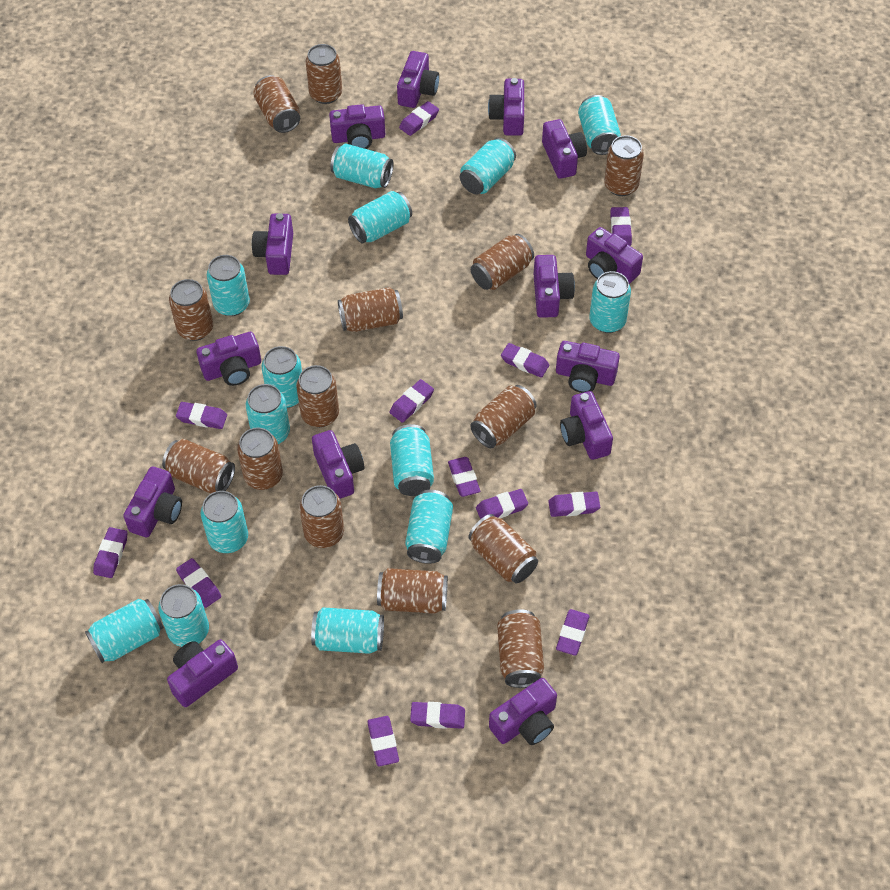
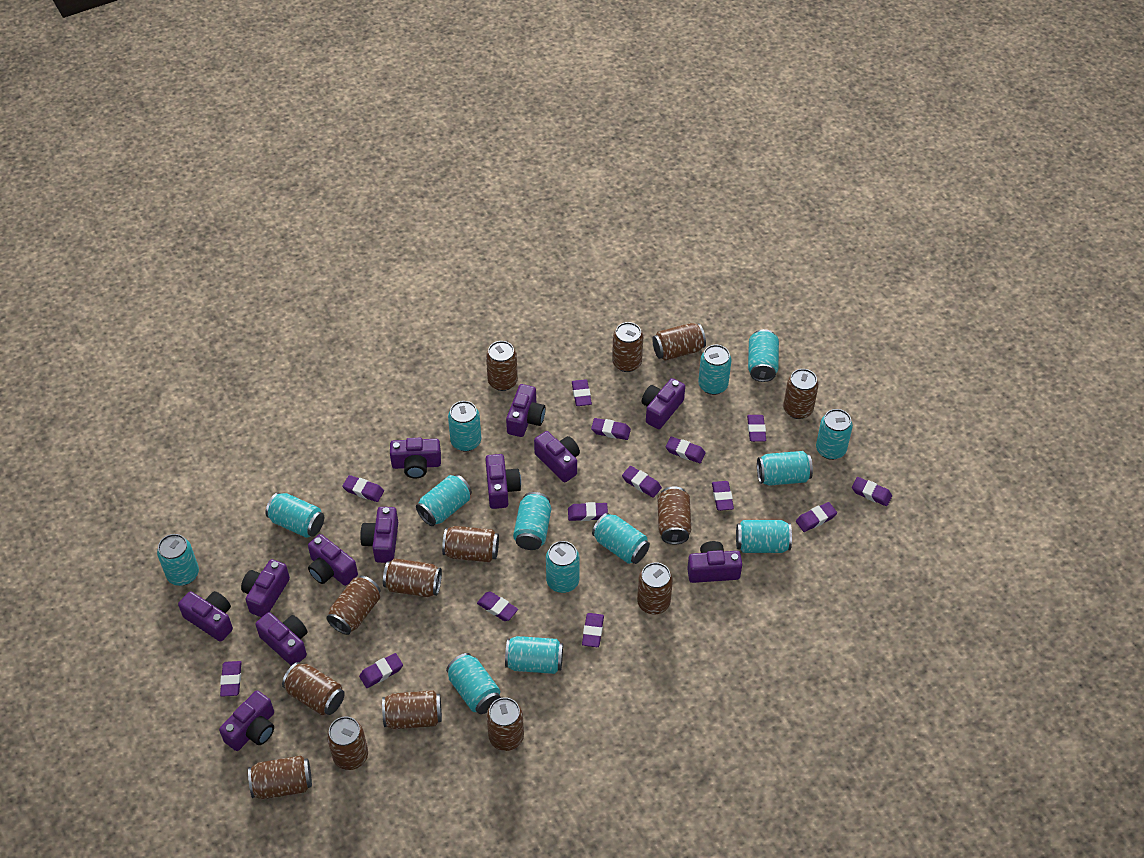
purple camera: 14 -> 12
purple eraser: 13 -> 14

